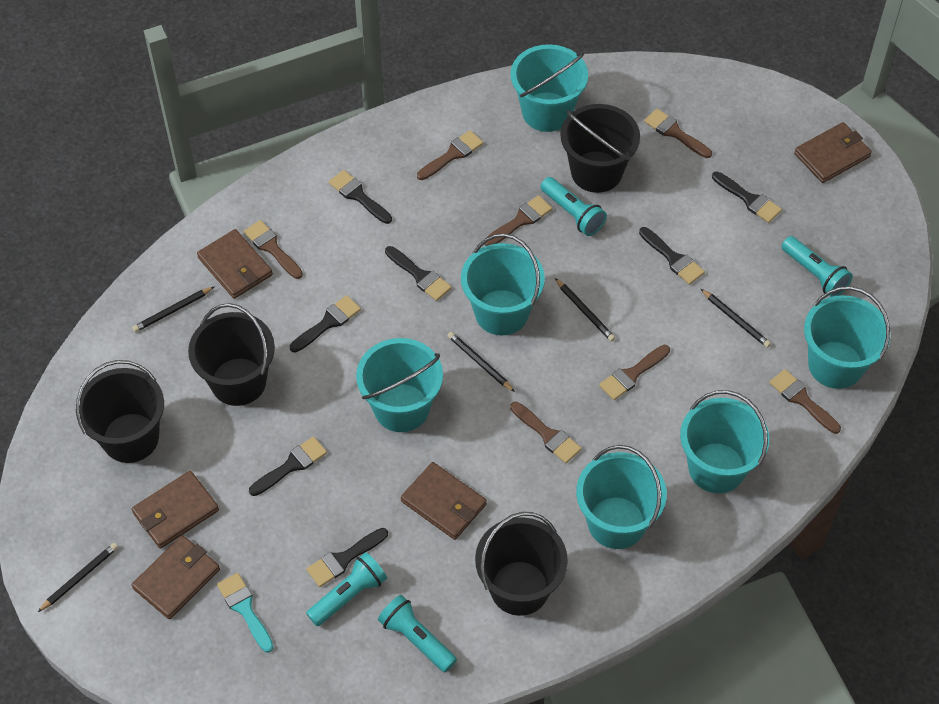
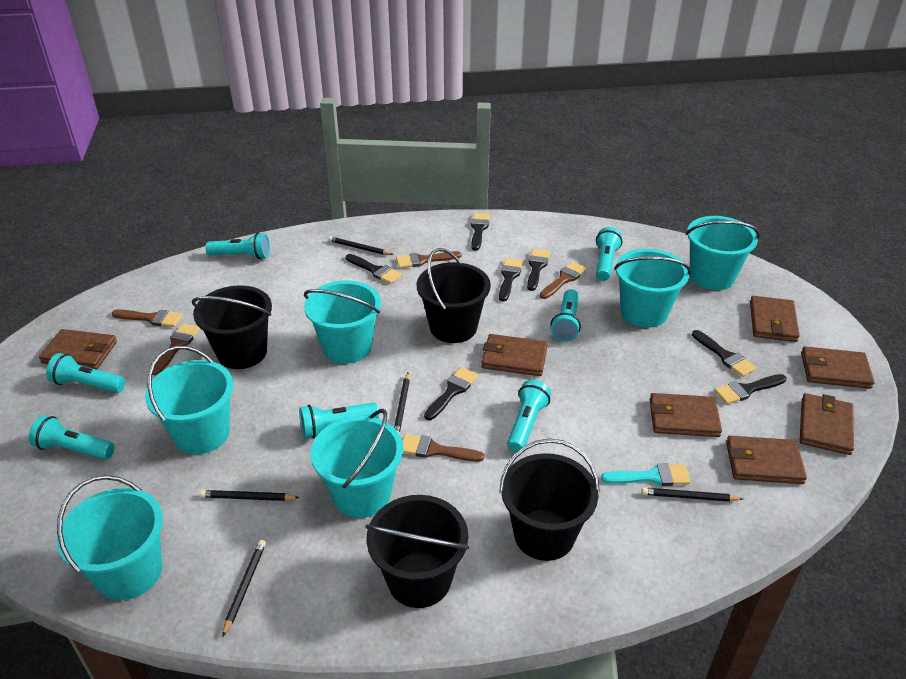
brown brush: 7 -> 5
brown wallet: 5 -> 7
turquoise flashlight: 4 -> 7

